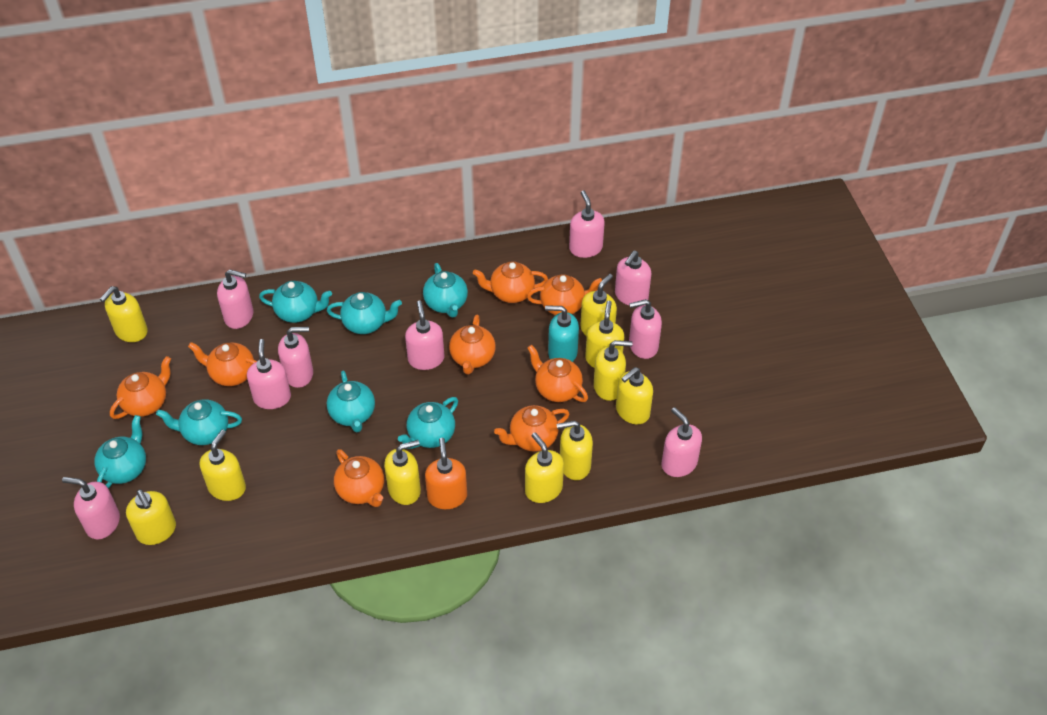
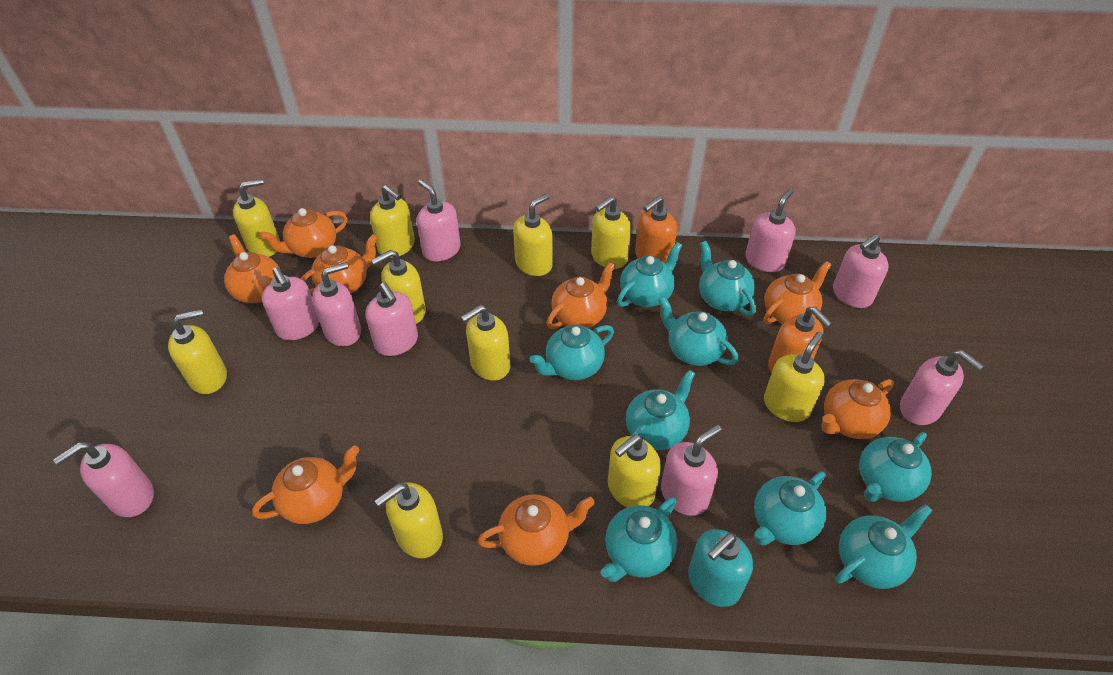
orange soap dispenser: 1 -> 2
turquoise teapot: 7 -> 9

